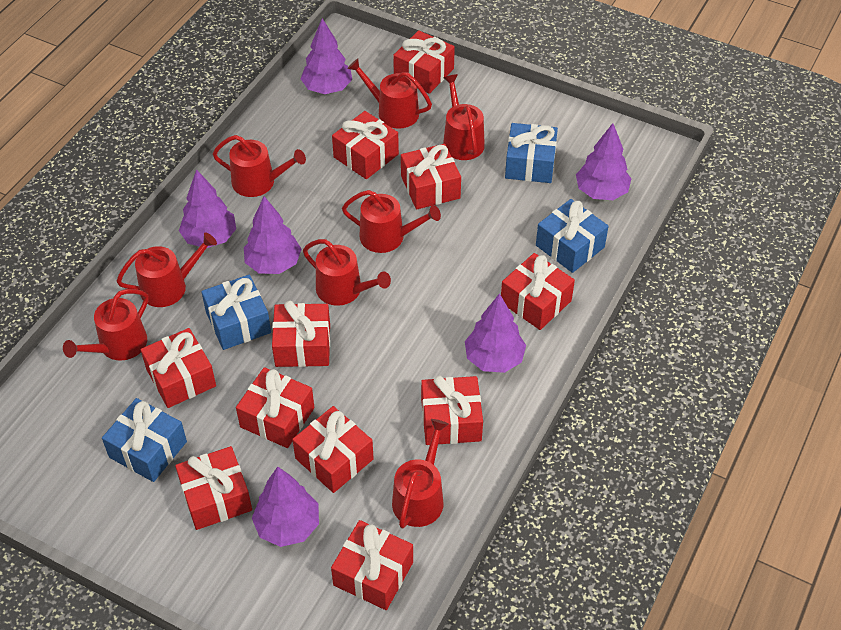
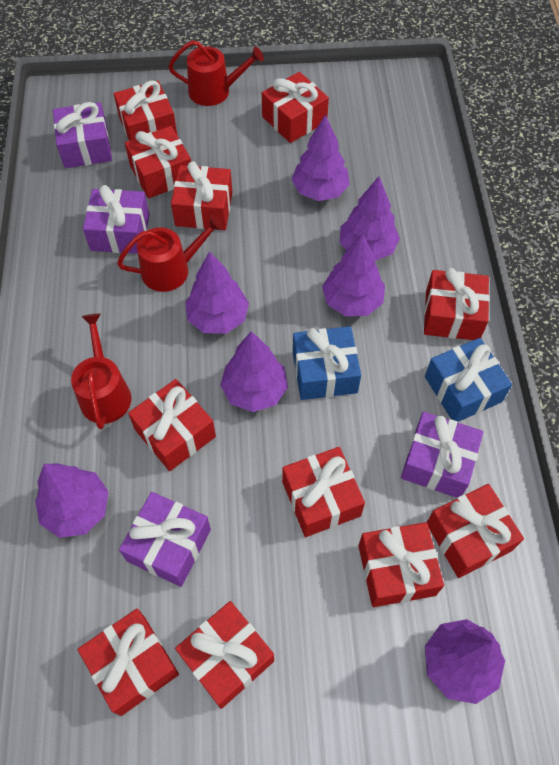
blue gift: 4 -> 2
purple gift: 0 -> 4
purple tree: 6 -> 7
red watering can: 8 -> 3

